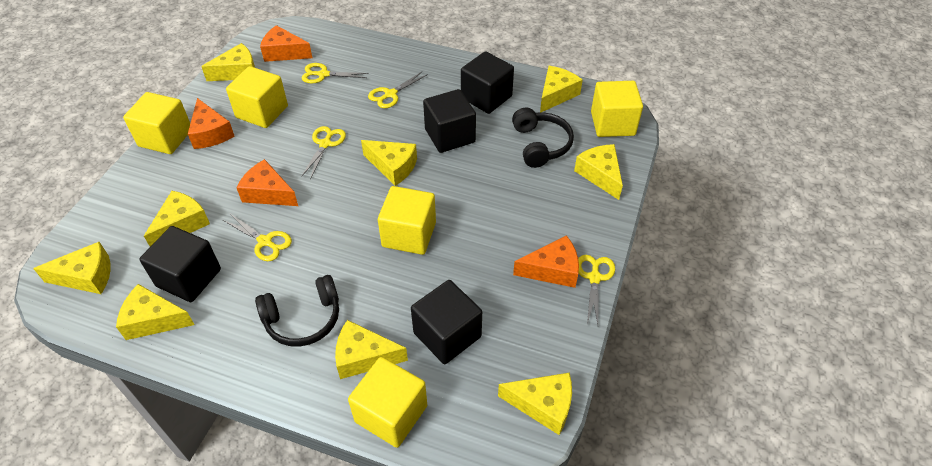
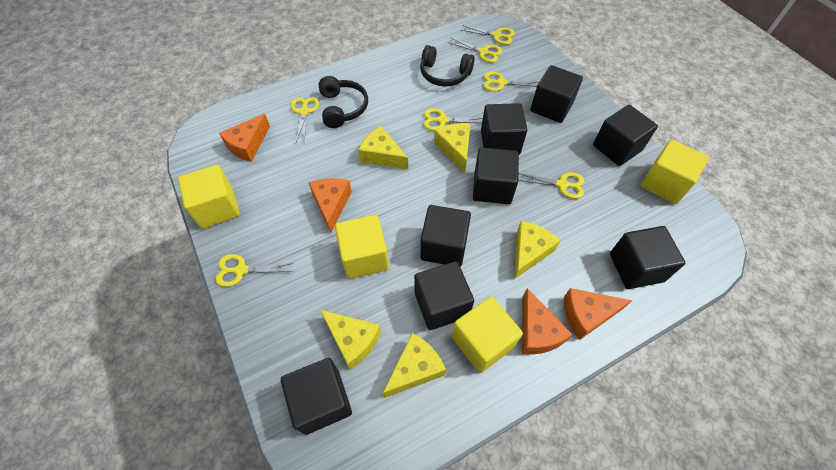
black cube: 4 -> 8
yellow cheese: 9 -> 5
yellow cube: 5 -> 4
yellow scissors: 5 -> 7

